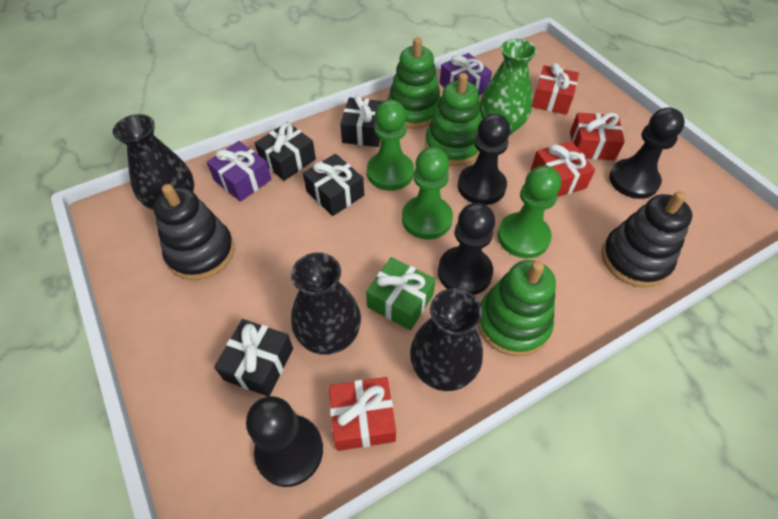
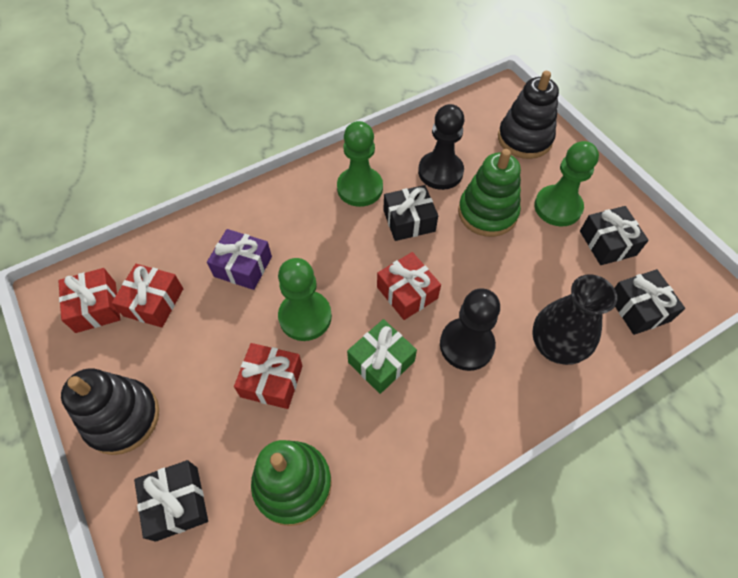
black pawn: 4 -> 2
black vase: 3 -> 1
green stacking toy: 3 -> 2
green vase: 1 -> 0
purple gift: 2 -> 1

